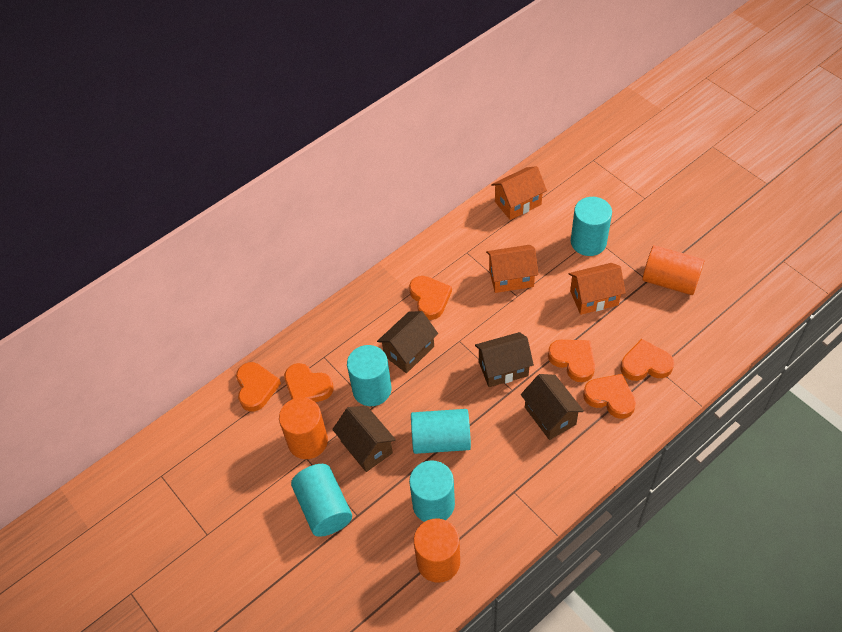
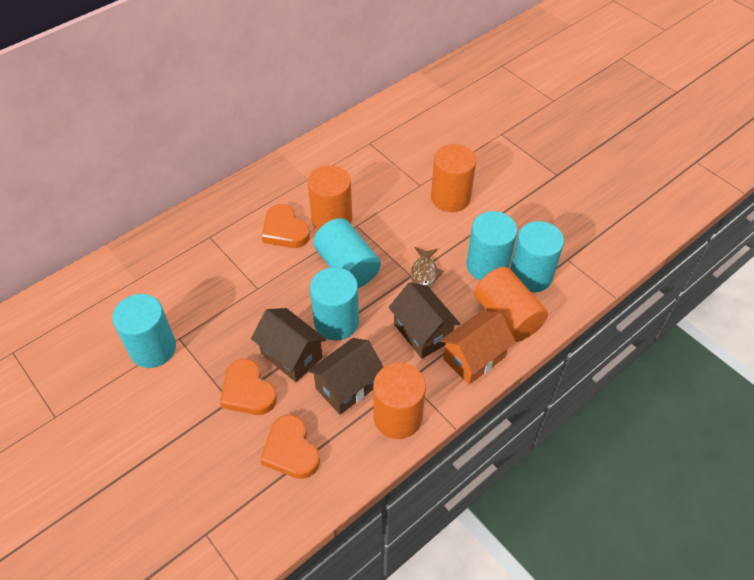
brown fish: 0 -> 1
brown house: 4 -> 3
orange cylinder: 3 -> 4
orange heart: 6 -> 3
orange house: 3 -> 1

